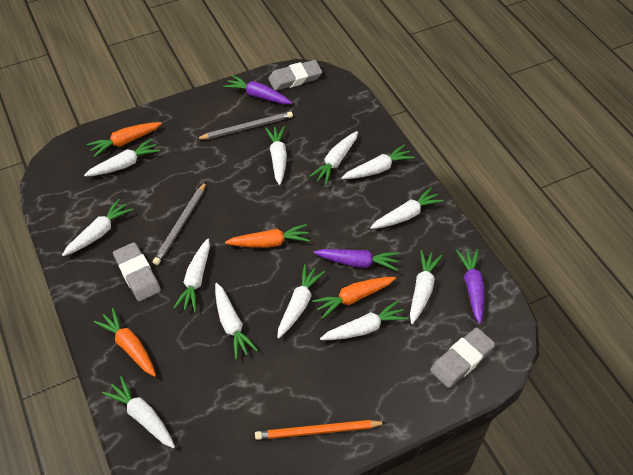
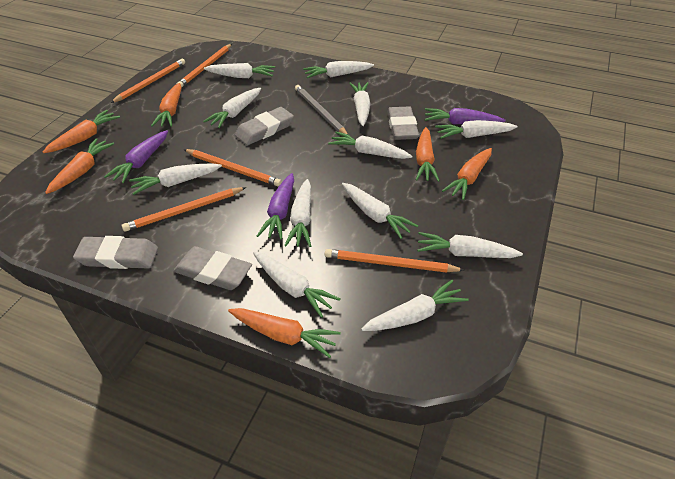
grey eraser: 3 -> 4
grey pencil: 2 -> 1
orange carrot: 4 -> 6
orange pencil: 1 -> 5

